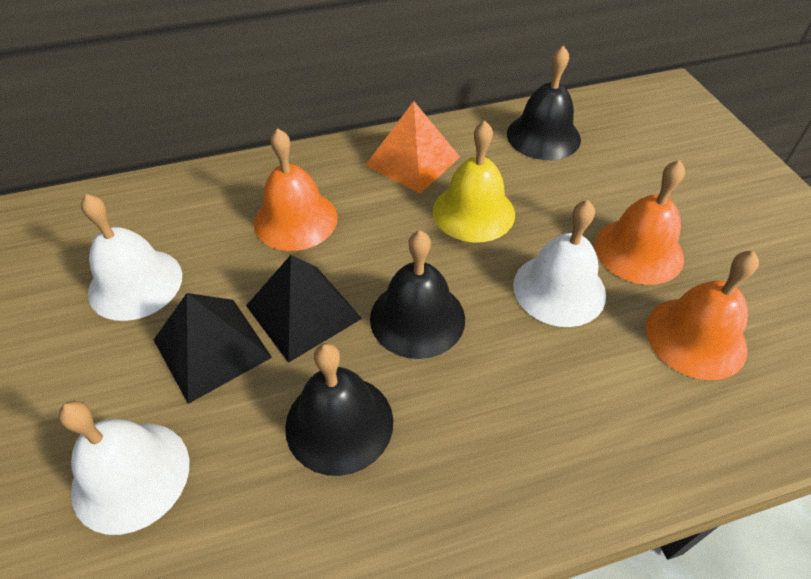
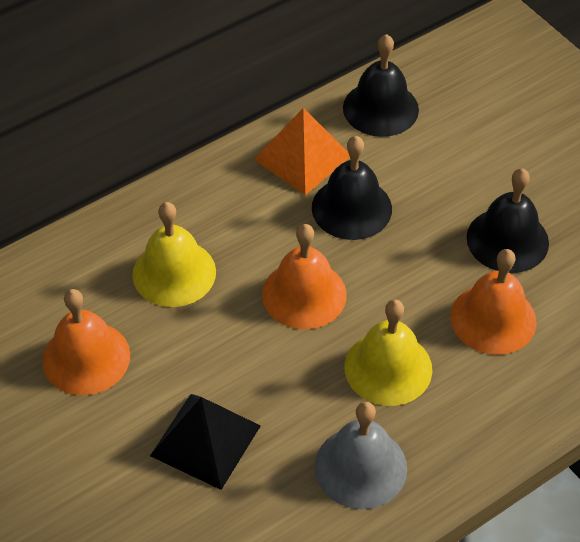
black pyramid: 2 -> 1
grey bell: 0 -> 1
white bell: 3 -> 0
yellow bell: 1 -> 2

